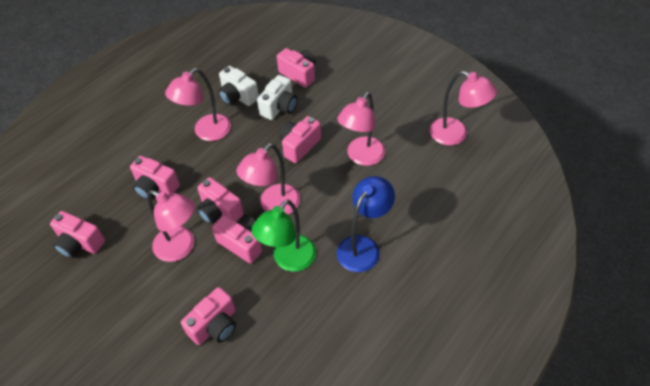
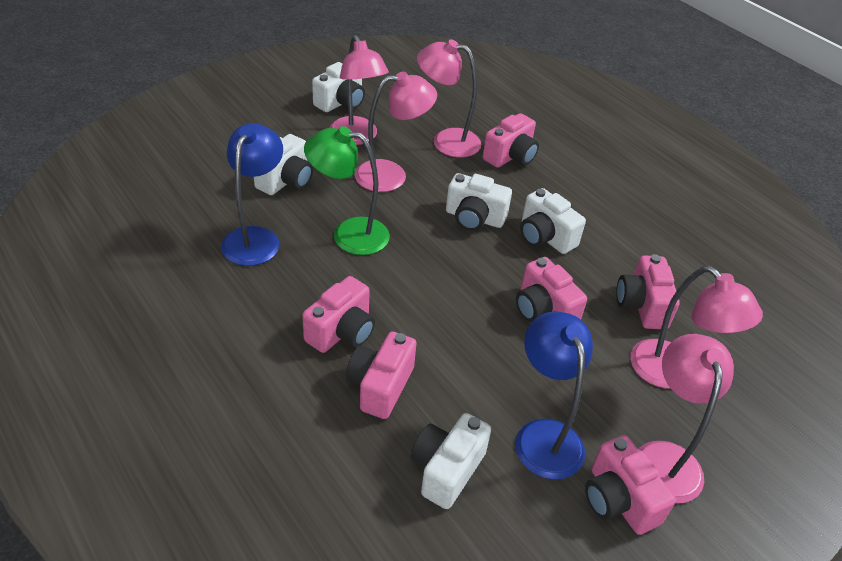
blue lamp: 1 -> 2
pink camera: 7 -> 6
white camera: 2 -> 5

